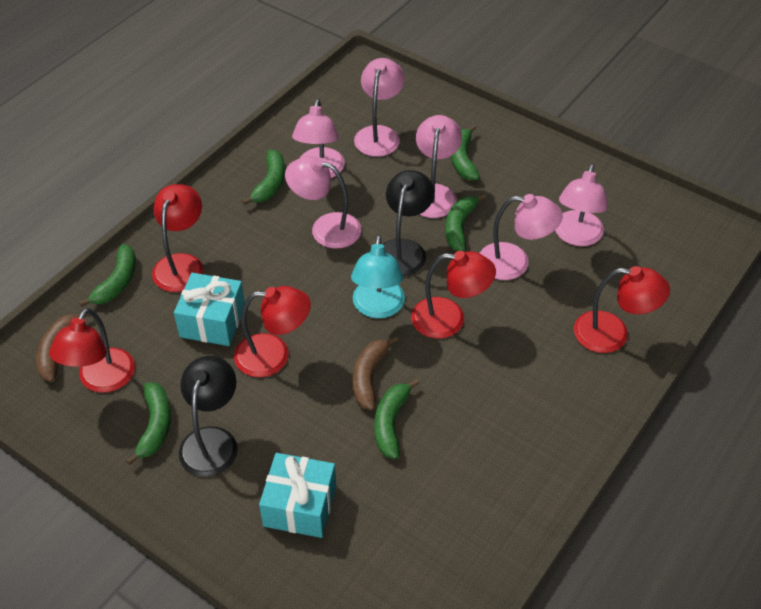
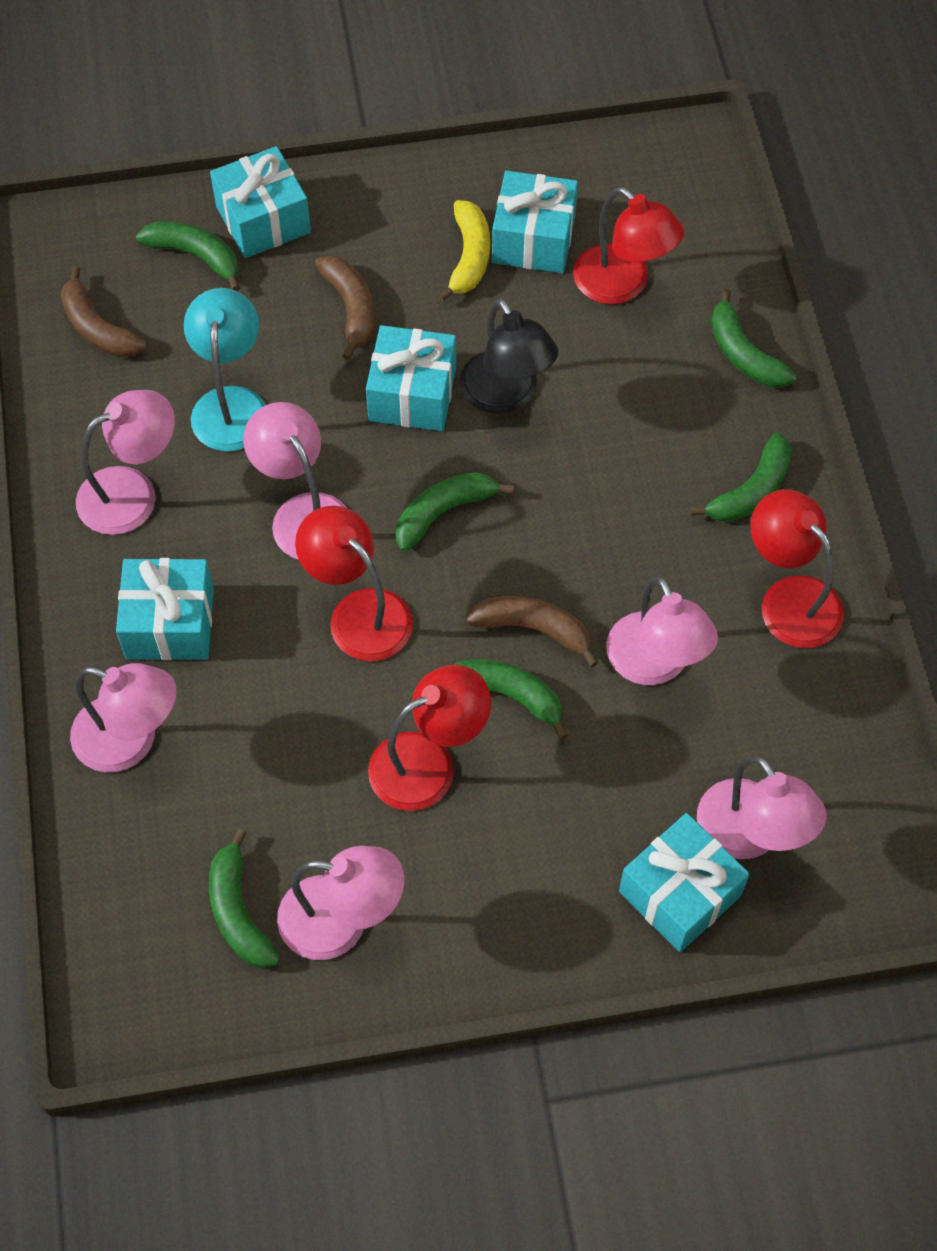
black lamp: 2 -> 1
brown banana: 2 -> 3
red lamp: 5 -> 4
turquoise gift: 2 -> 5
yellow banana: 0 -> 1

